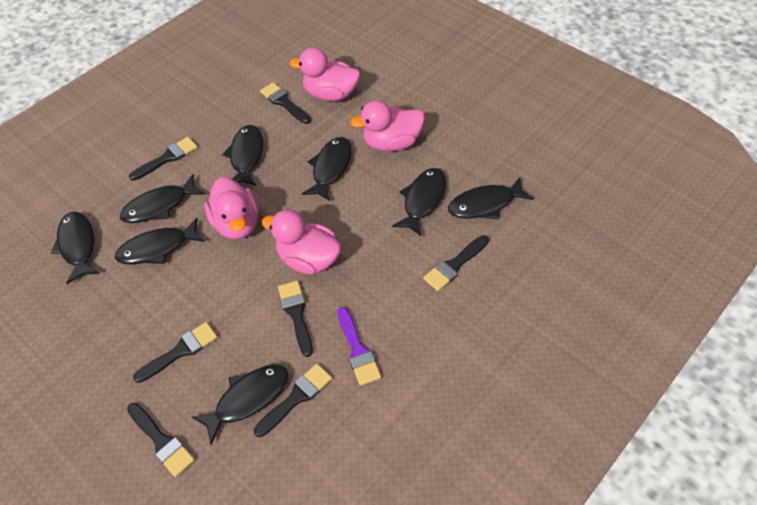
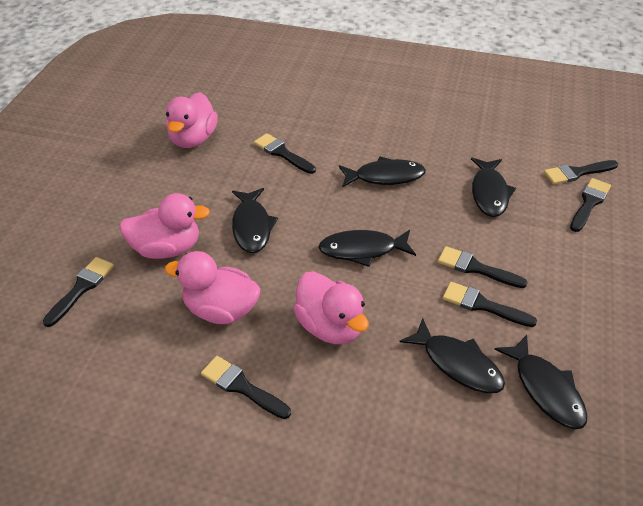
black fish: 8 -> 6
purple brush: 1 -> 0

